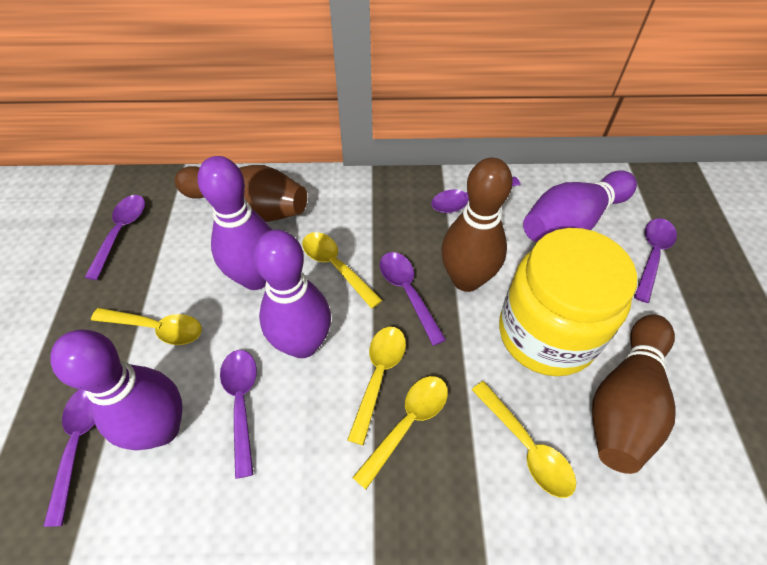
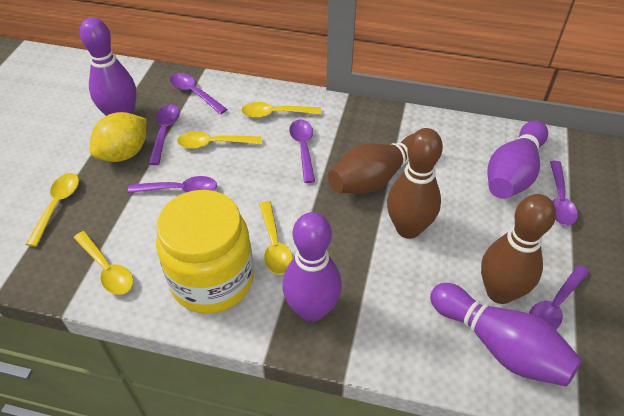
yellow lemon: 0 -> 1

